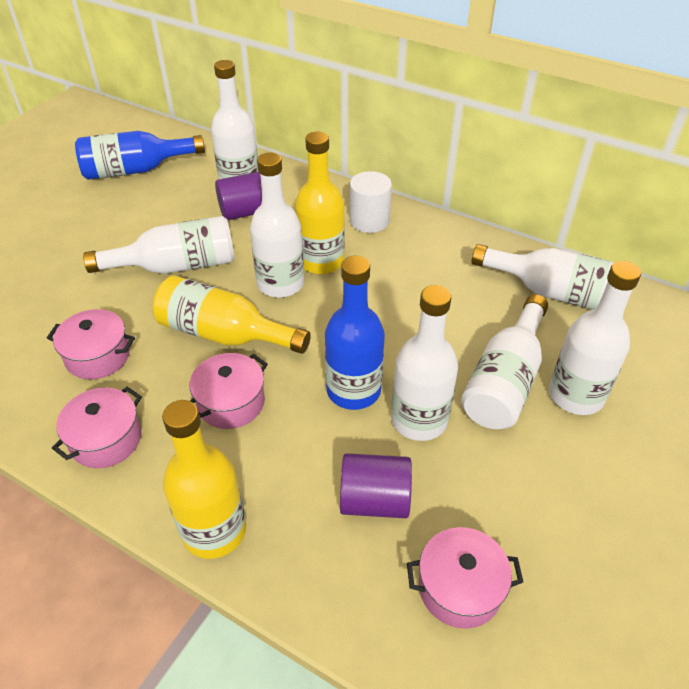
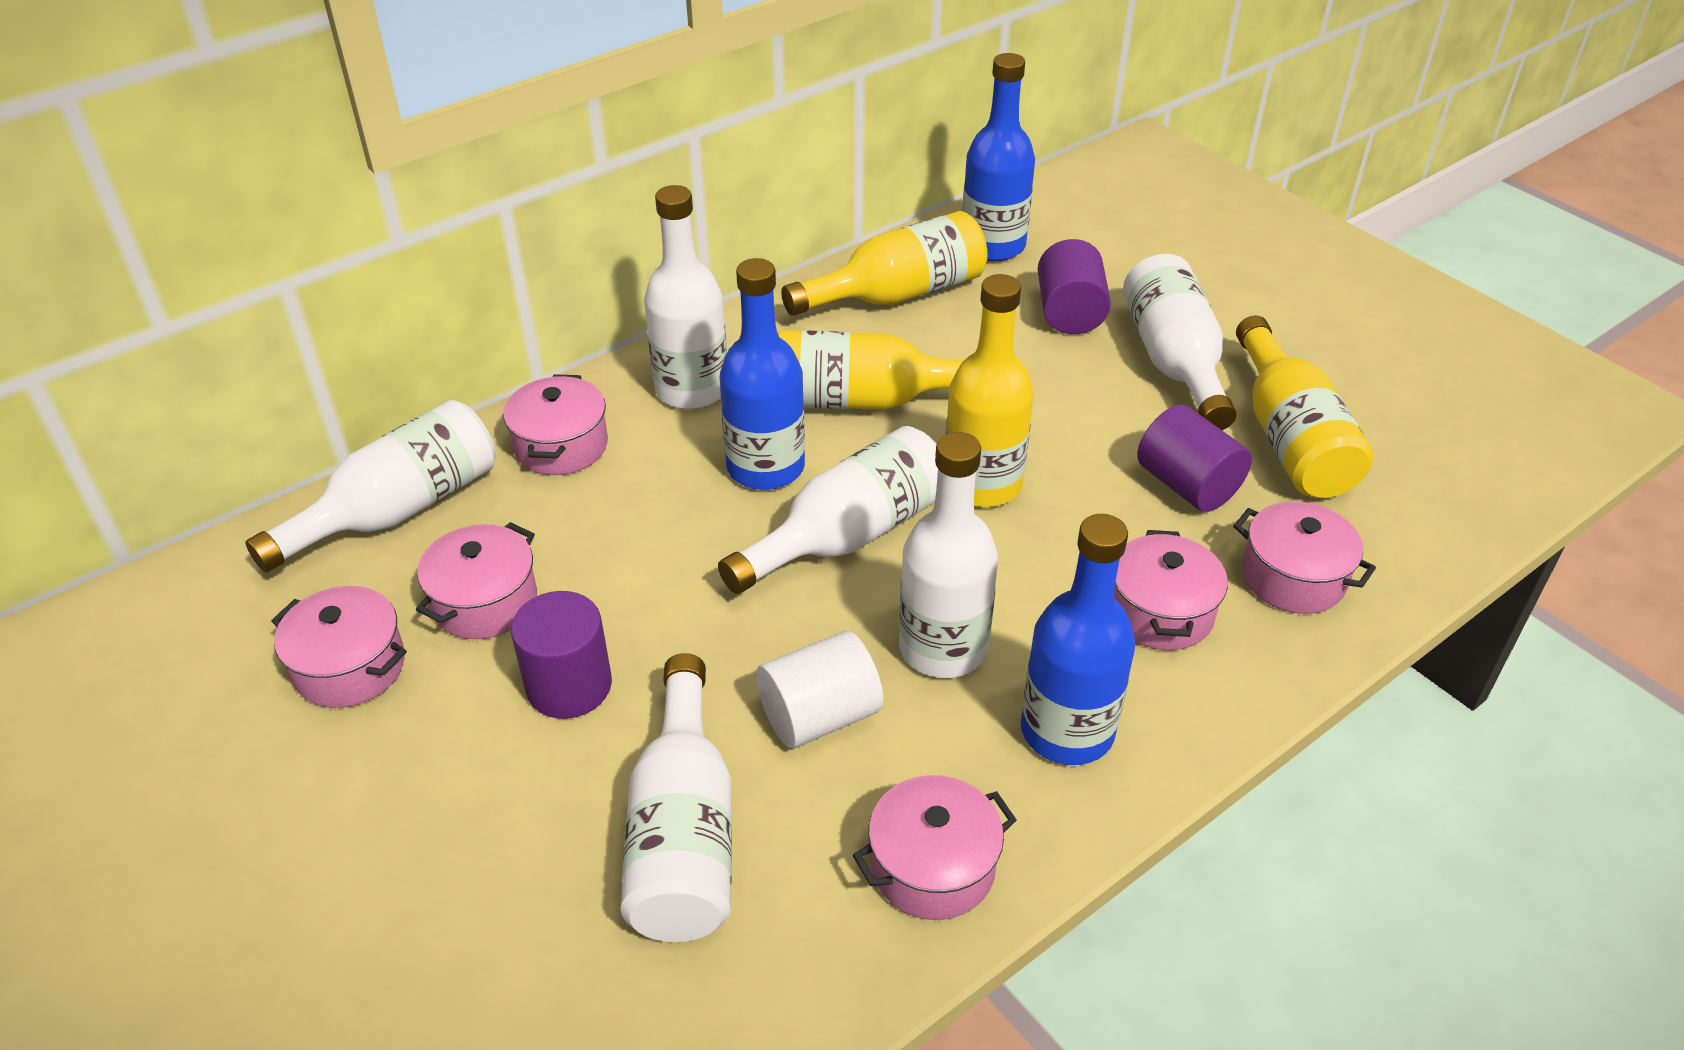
blue bottle: 2 -> 3
pink pot: 4 -> 6
purple cylinder: 2 -> 3
white bottle: 7 -> 6
yellow bottle: 3 -> 4

